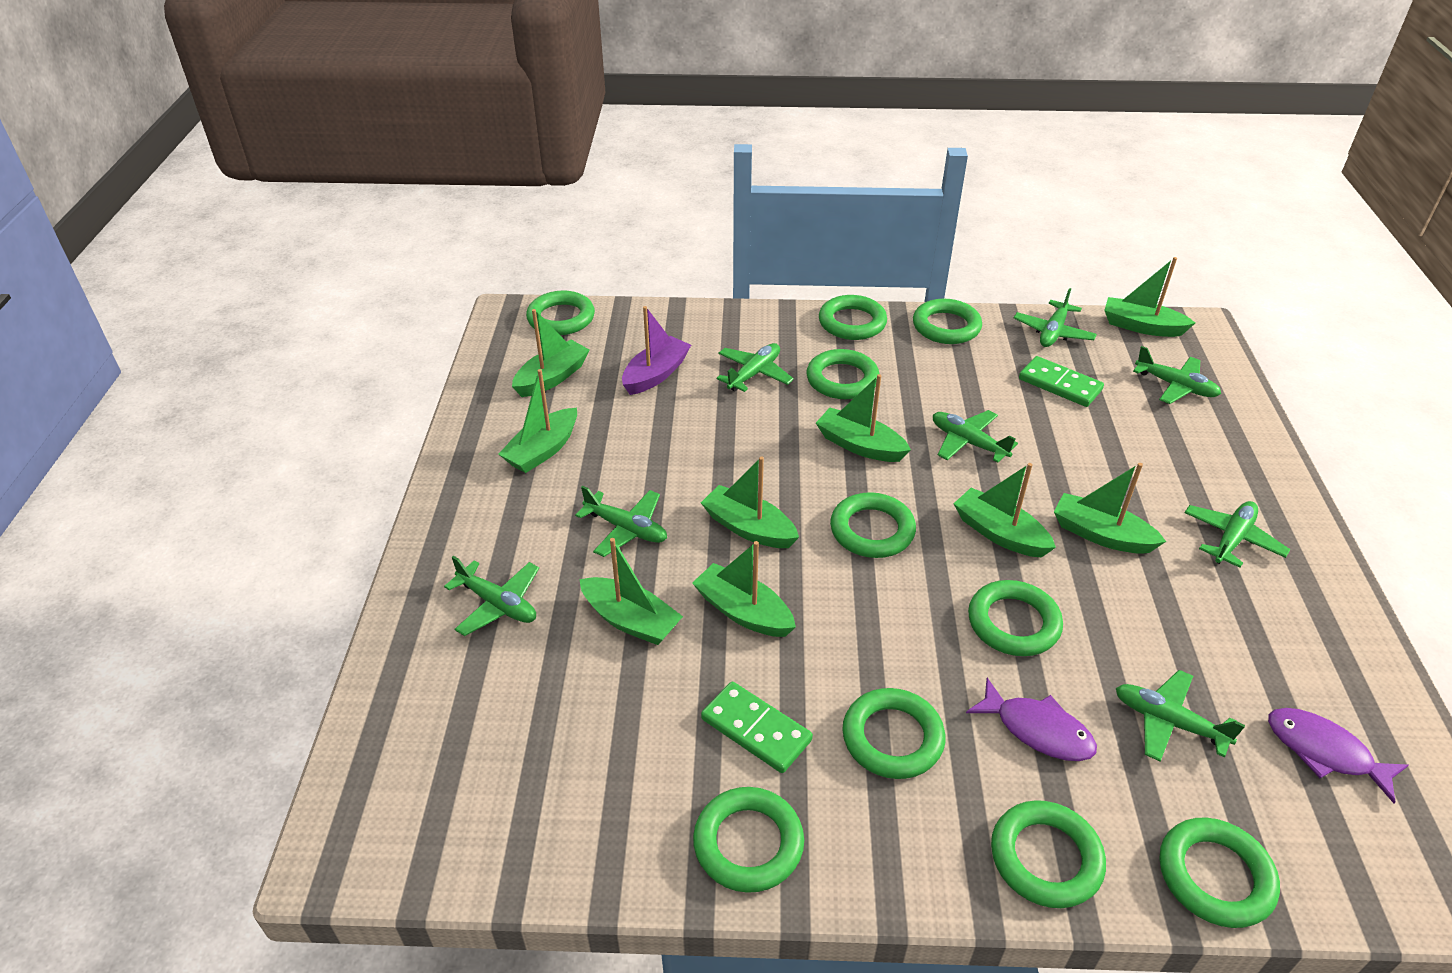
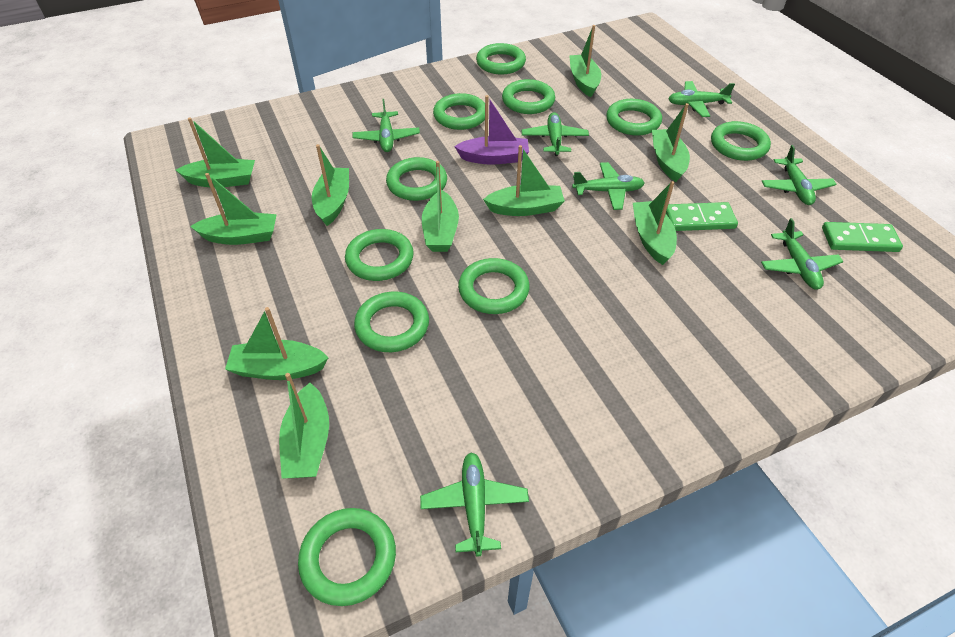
green boat: 9 -> 10
green plane: 8 -> 7
purple fish: 2 -> 0

